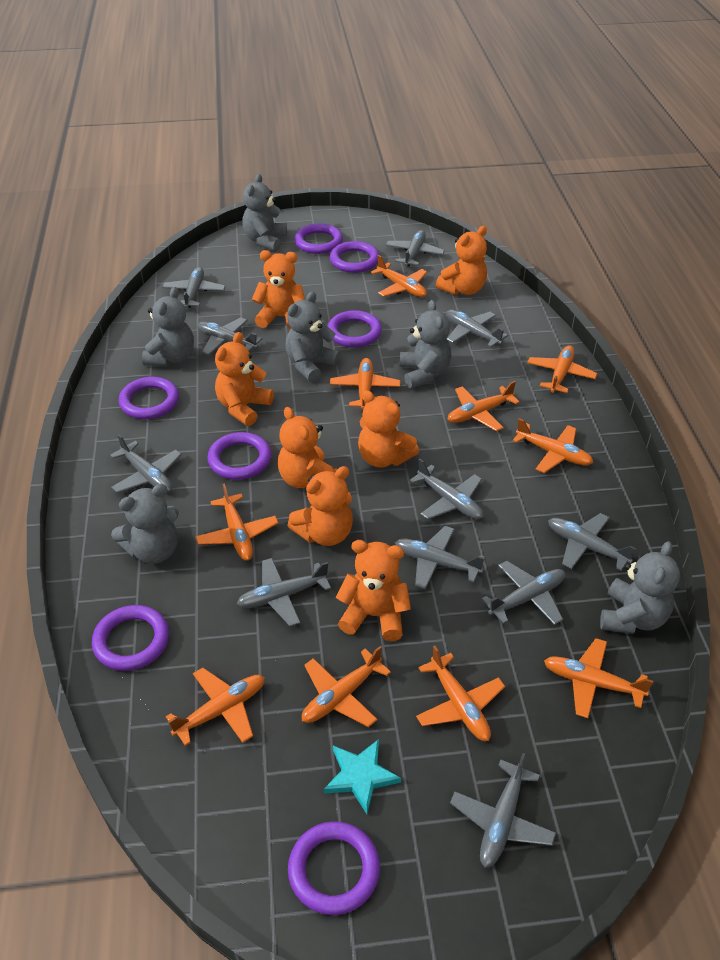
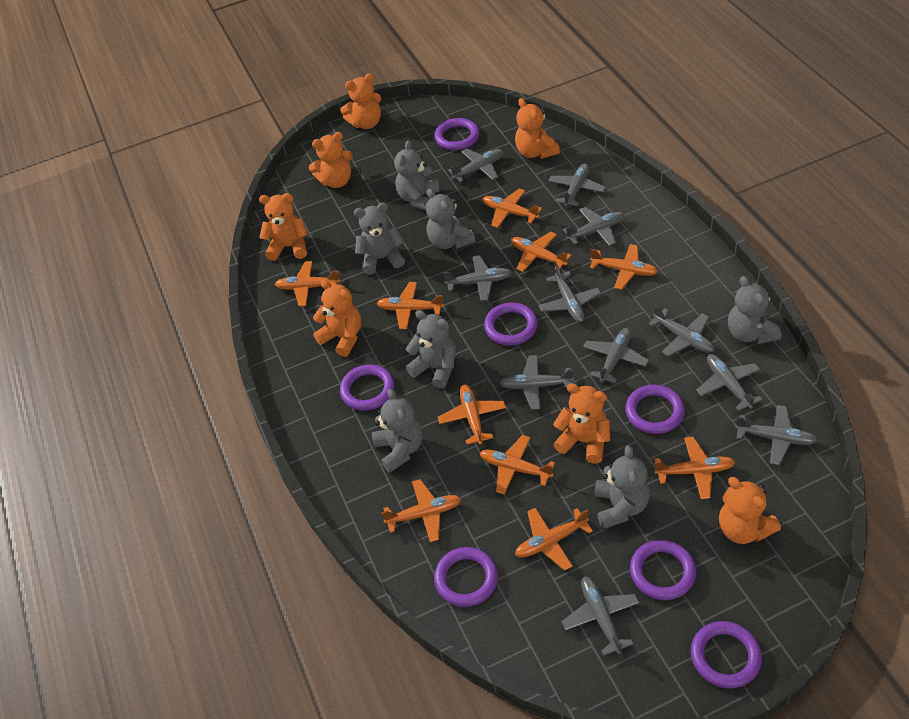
grey teddy bear: 6 -> 7
turquoise star: 1 -> 0

